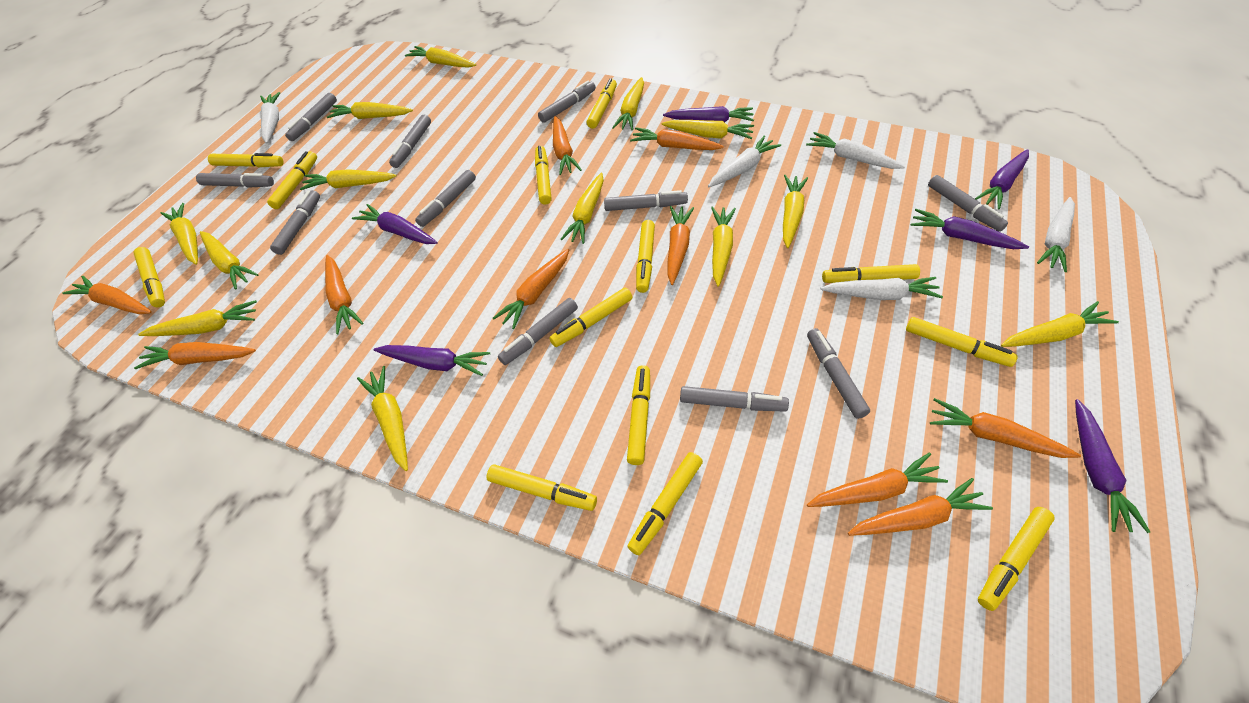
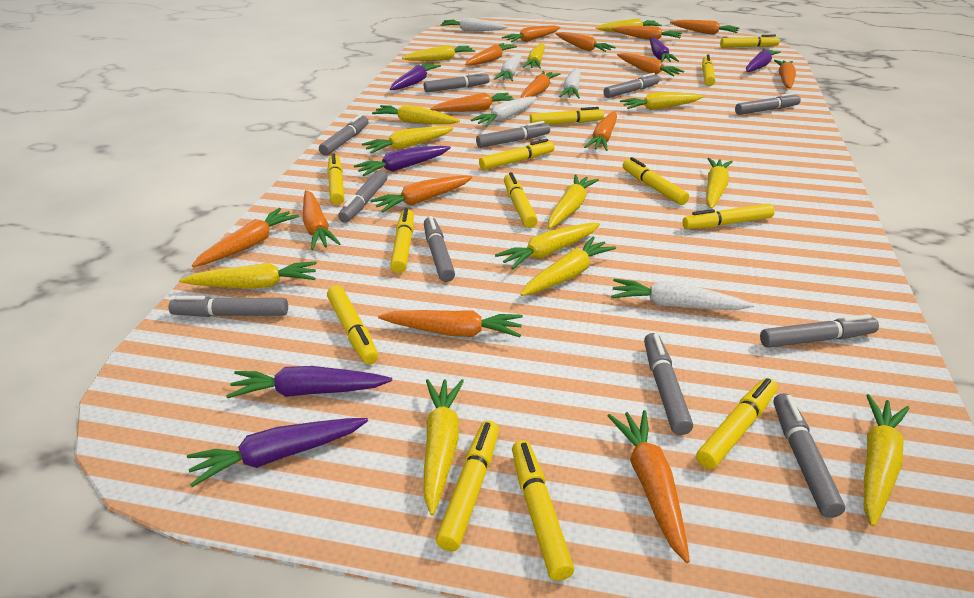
orange carrot: 10 -> 15

